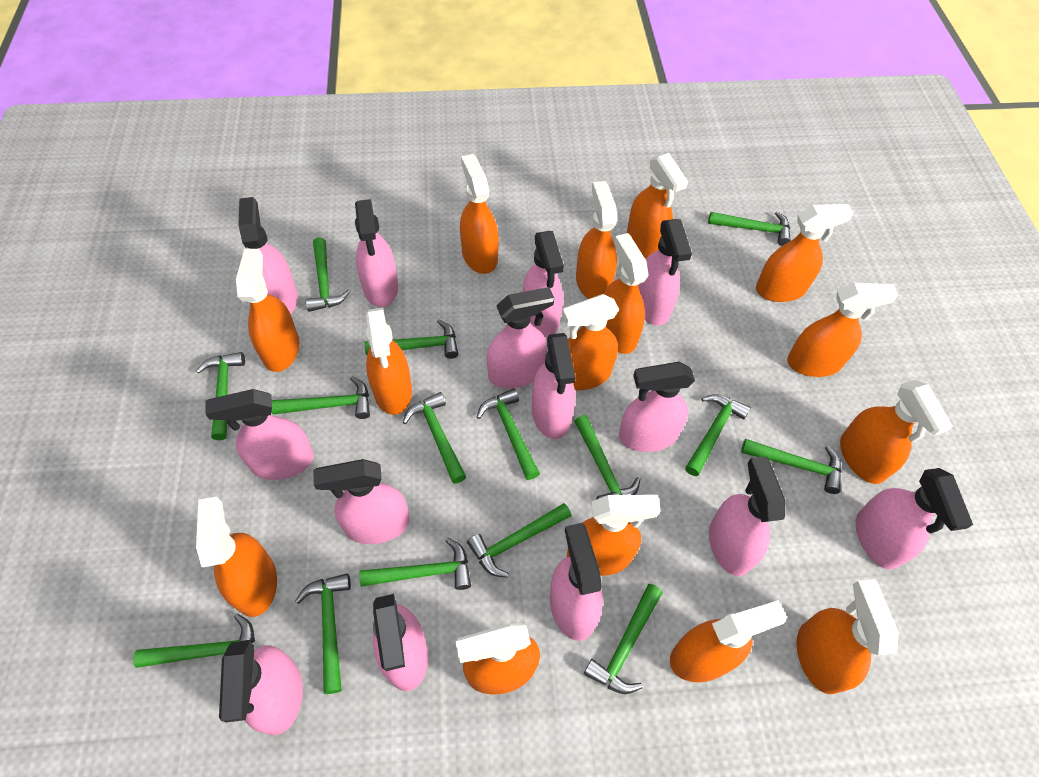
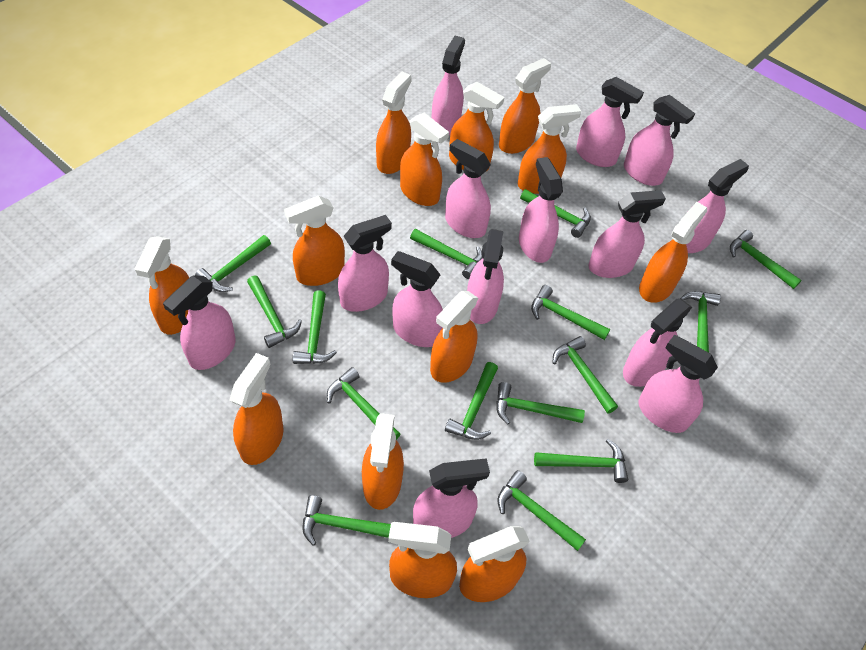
orange spray bottle: 15 -> 13

